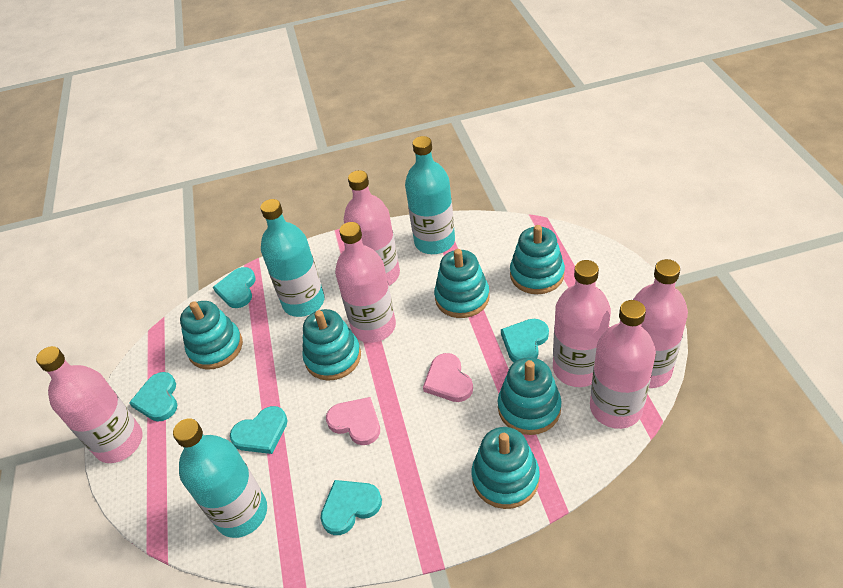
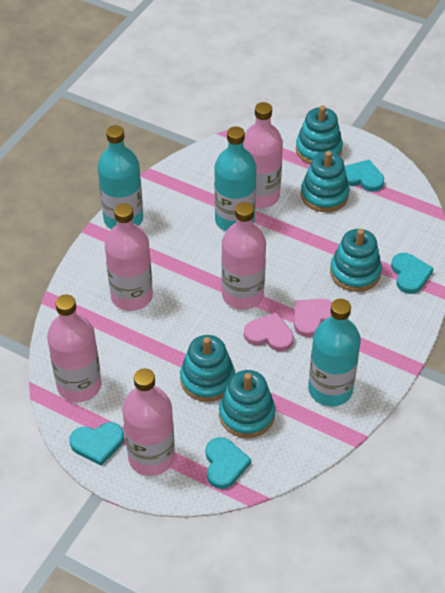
pink bottle: 6 -> 5
turquoise heart: 5 -> 4
turquoise stacking toy: 6 -> 5

